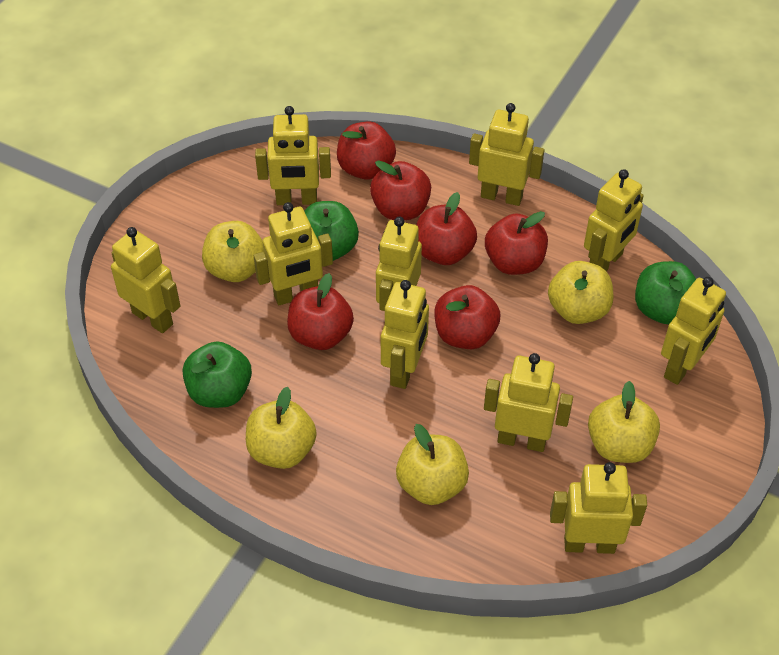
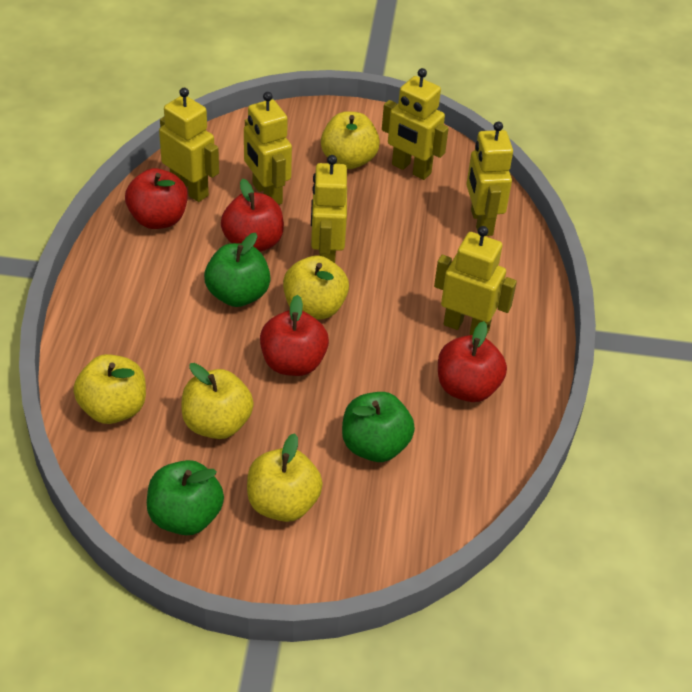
red apple: 6 -> 4
yellow robot: 10 -> 6

